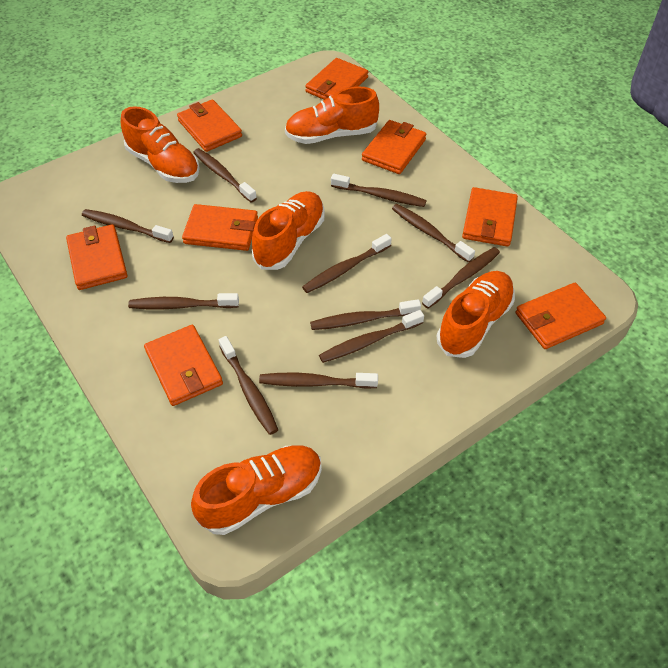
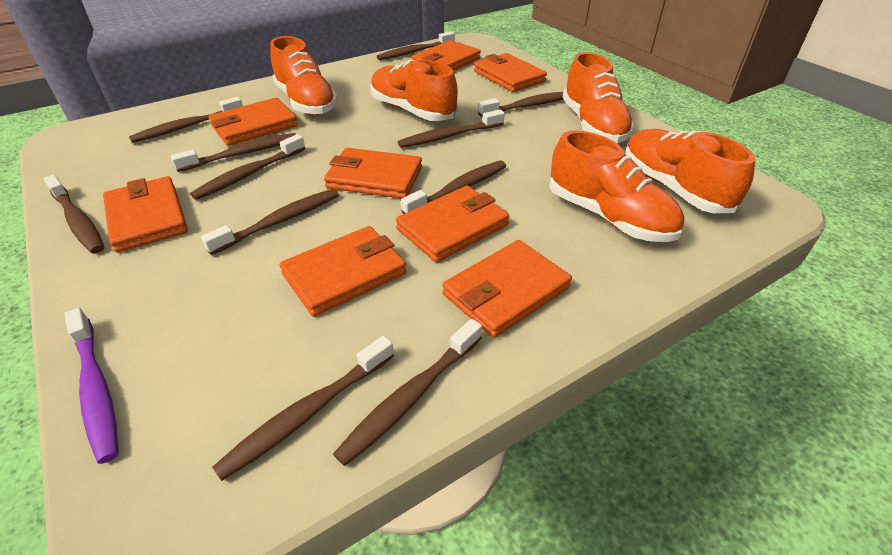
purple toothbrush: 0 -> 1

